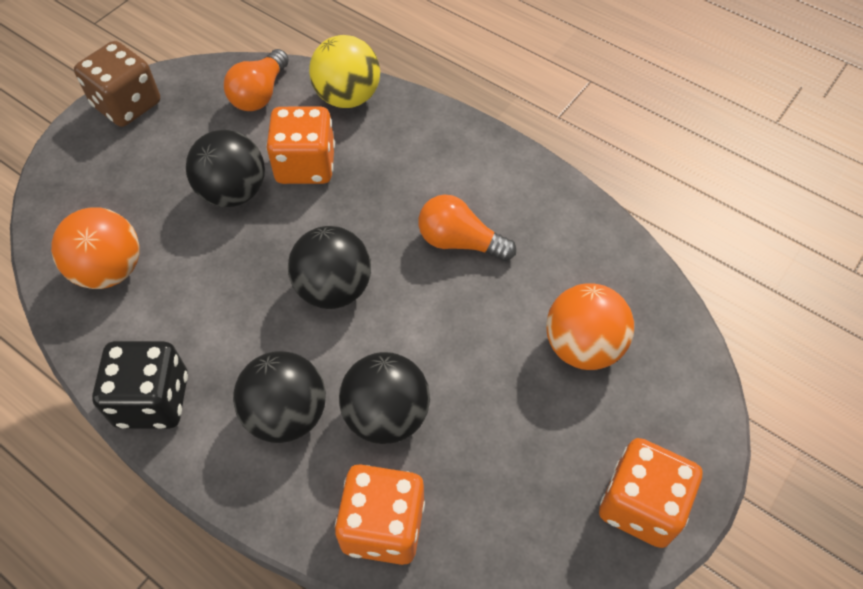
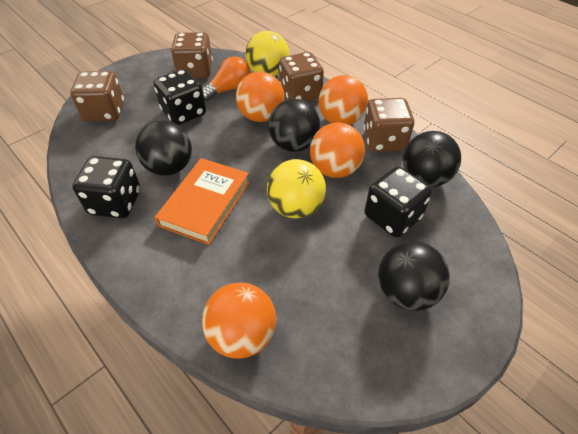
black dice: 1 -> 3
brown dice: 1 -> 4
orange ball: 2 -> 4
orange book: 0 -> 1
orange dice: 3 -> 0
orange light bulb: 2 -> 1
yellow ball: 1 -> 2

